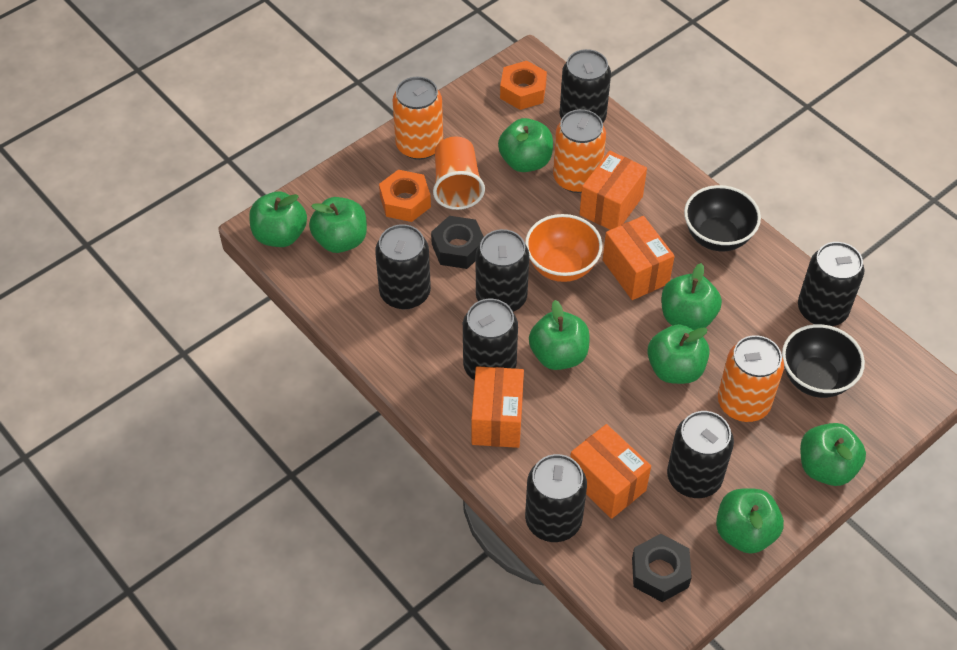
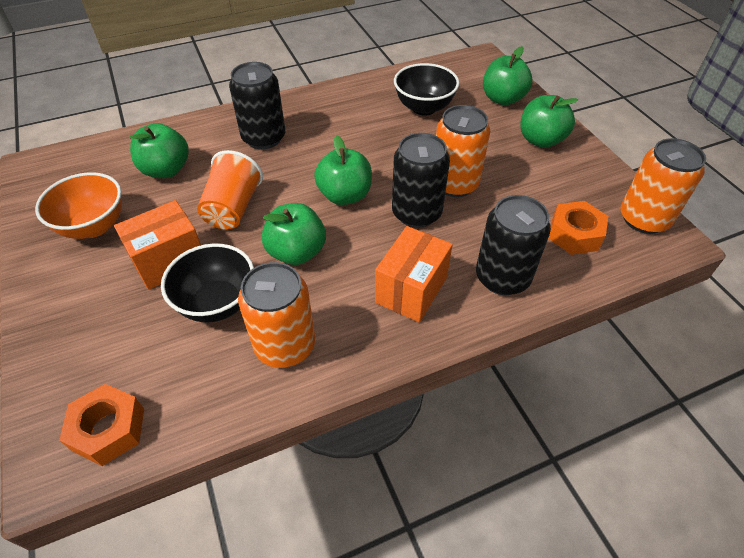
black can: 7 -> 3
black nut: 2 -> 0
green apple: 8 -> 5
orange box: 4 -> 2

